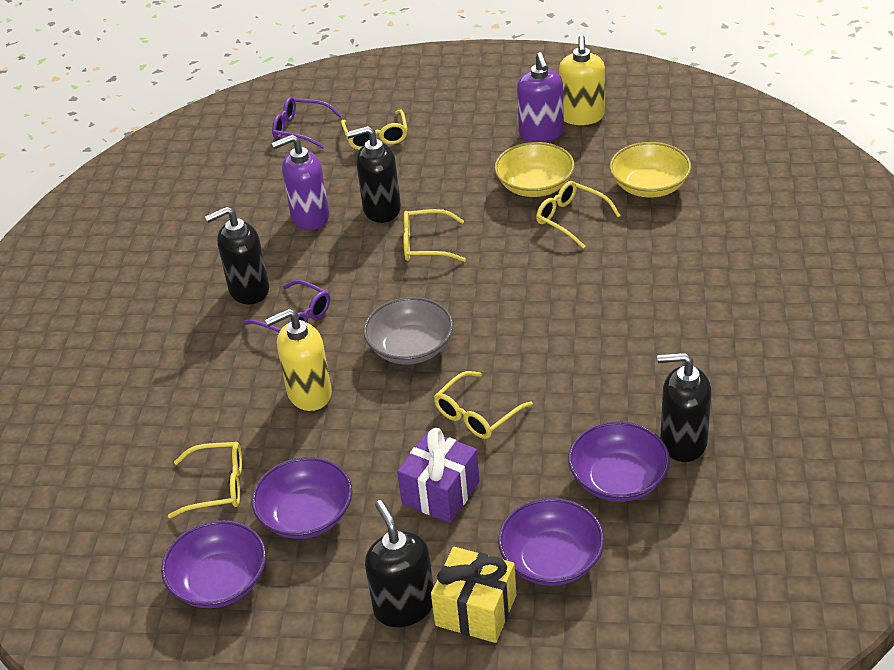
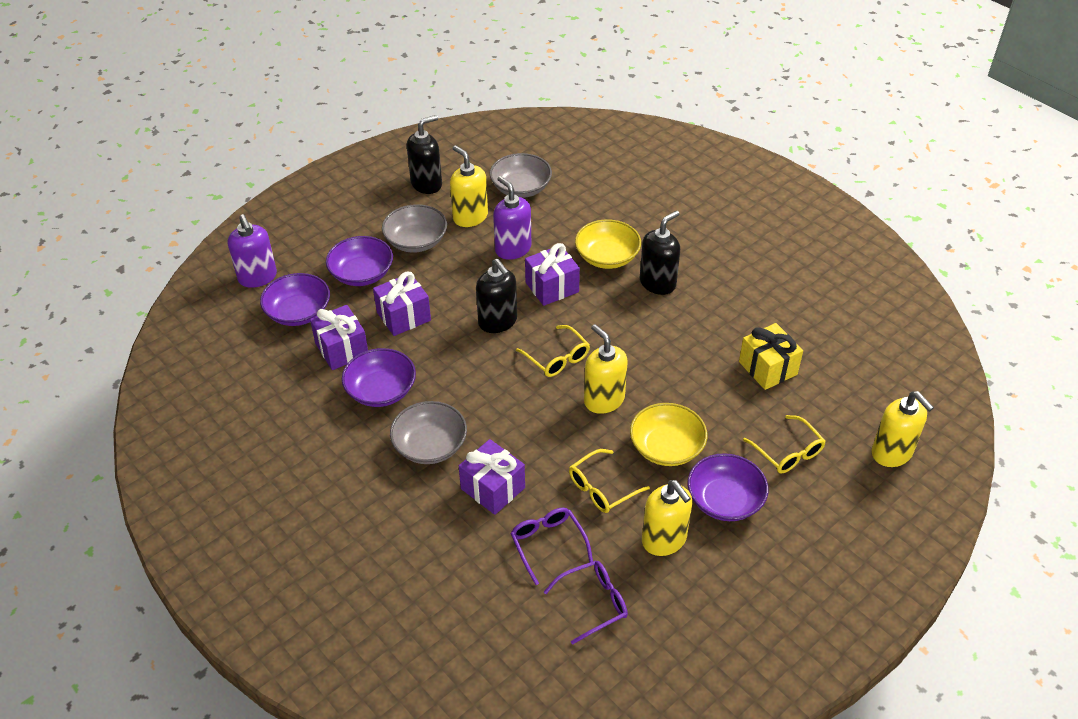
black soap dispenser: 4 -> 3
grey bowl: 1 -> 3
purple gift: 1 -> 4
yellow glasses: 5 -> 3
yellow soap dispenser: 2 -> 4

